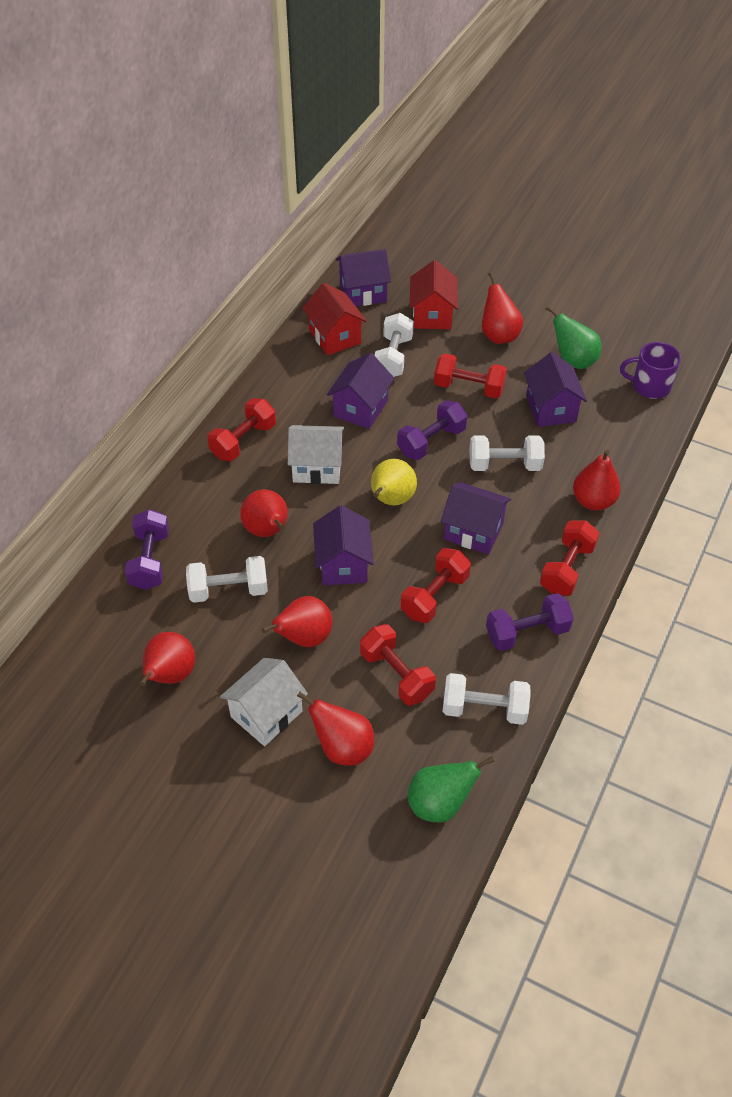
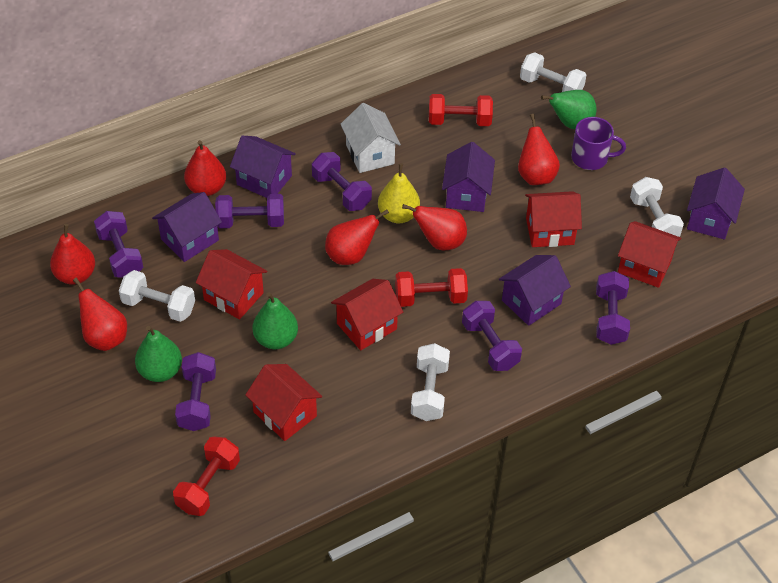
green pear: 2 -> 3
purple dumbbell: 3 -> 6
red dumbbell: 5 -> 3
red house: 2 -> 5
white house: 2 -> 1

